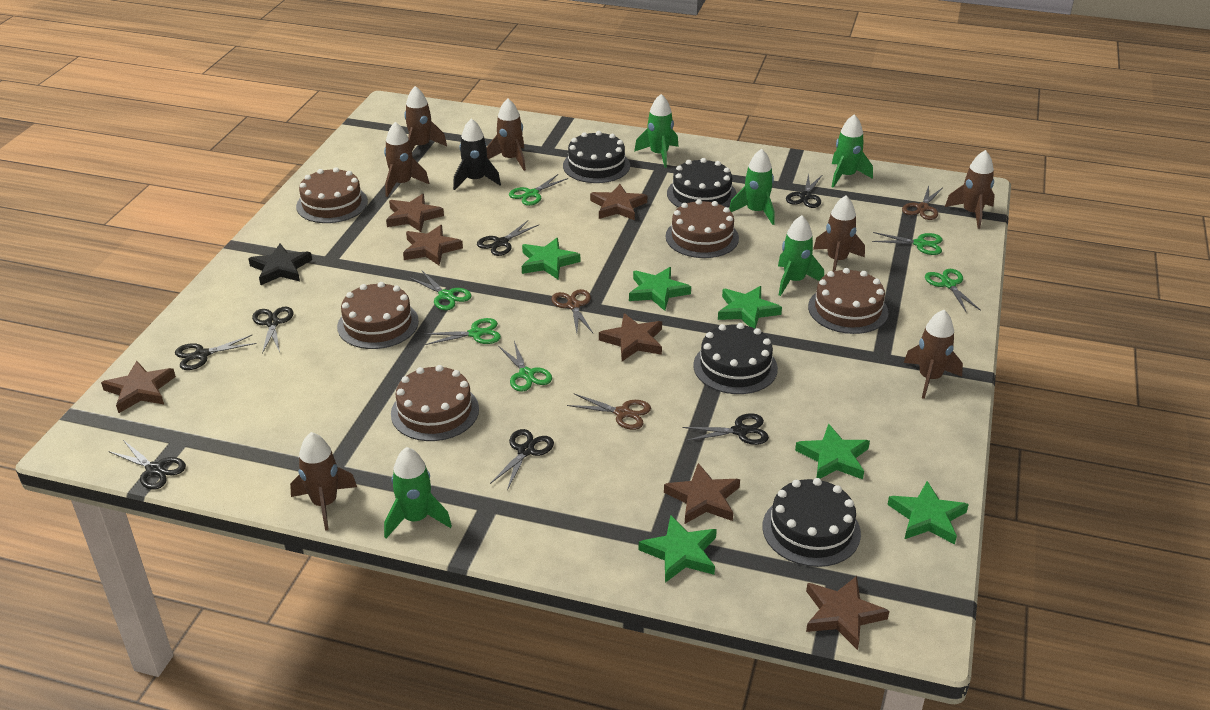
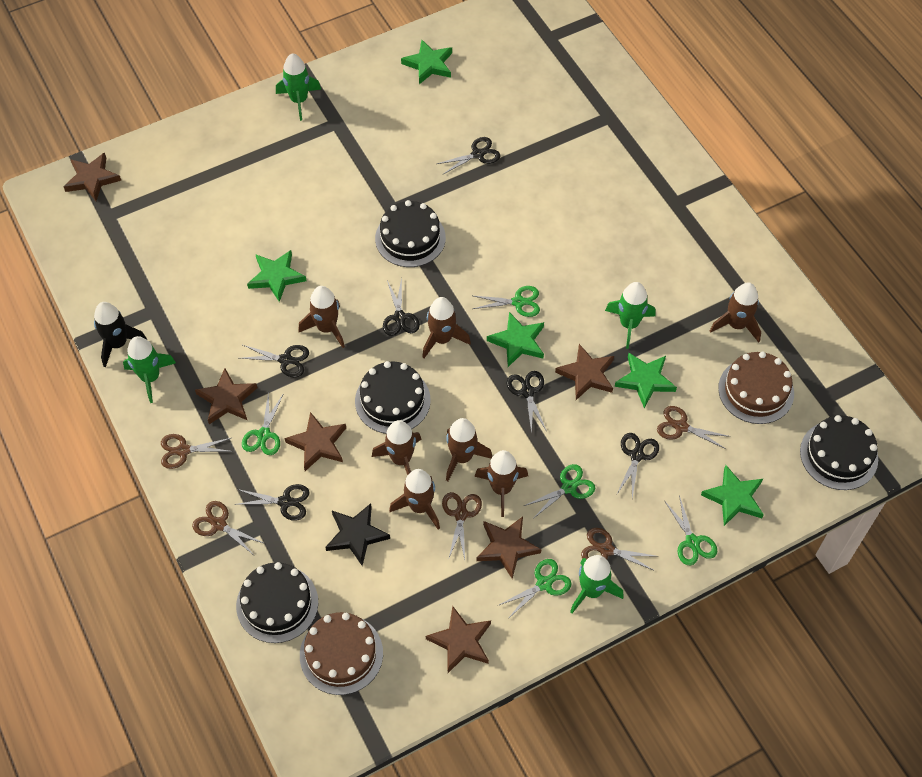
black scissors: 7 -> 6
brown cake: 5 -> 2
brown scissors: 3 -> 5
brown star: 7 -> 6
green rocket: 5 -> 4
green scissors: 6 -> 5
green star: 6 -> 5

